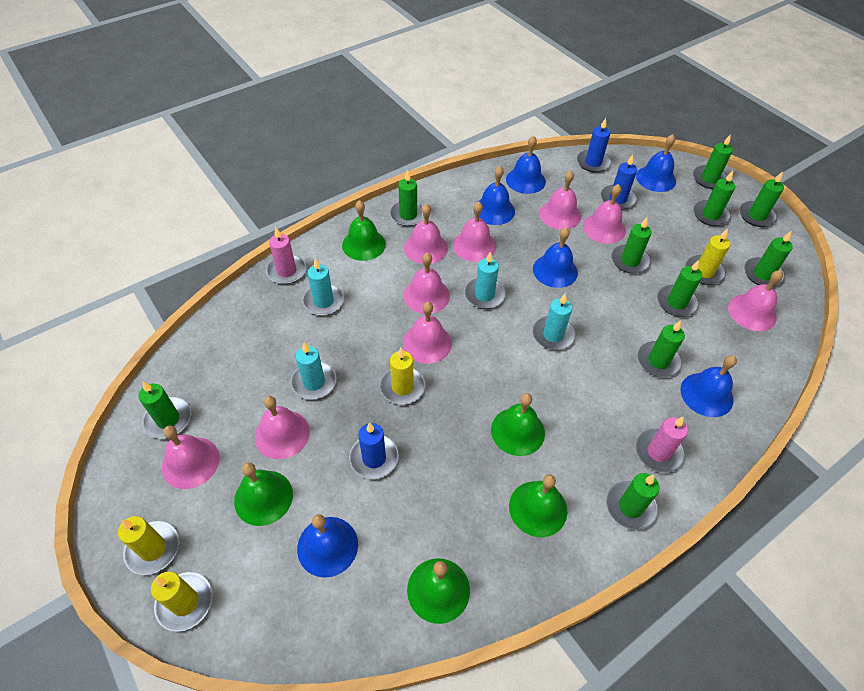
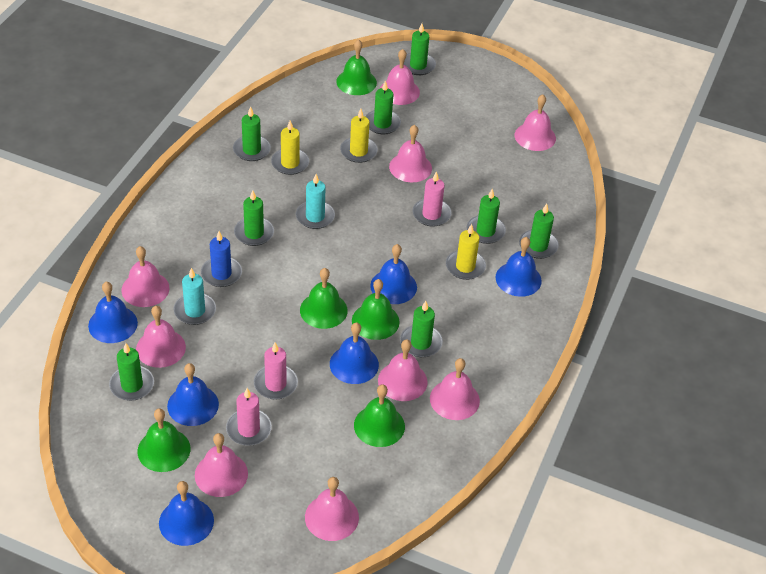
blue candle: 3 -> 1
green candle: 10 -> 8
pink candle: 2 -> 3
turquoise candle: 4 -> 2
yellow candle: 4 -> 3

